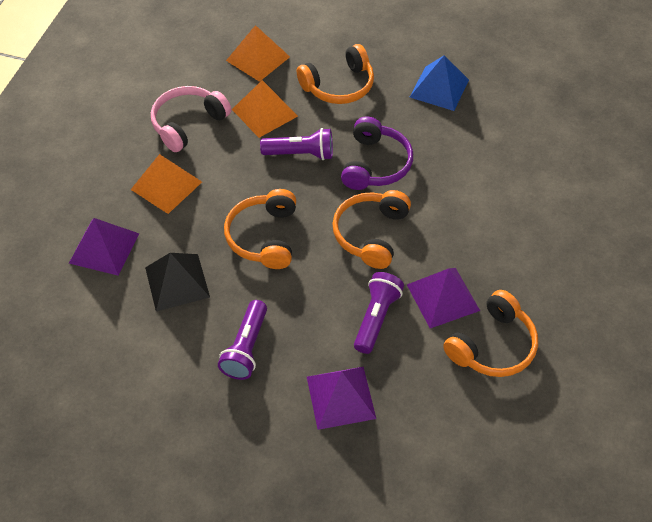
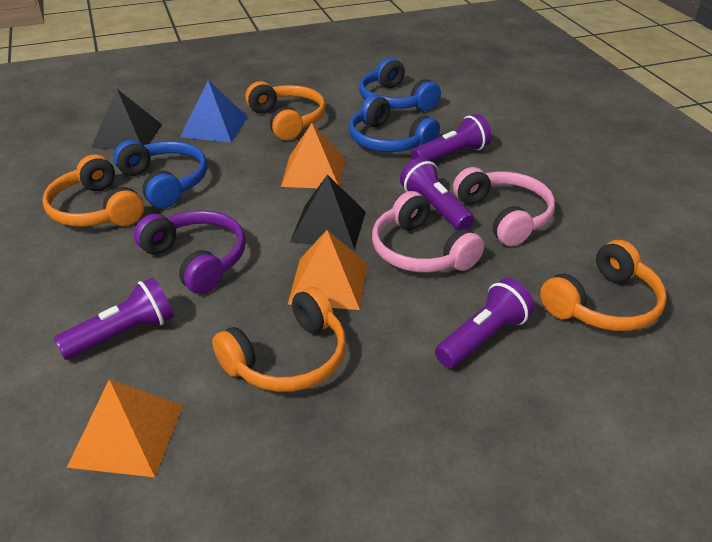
black pyramid: 1 -> 2
blue headphones: 0 -> 3
pink headphones: 1 -> 2
purple flashlight: 3 -> 4
purple pyramid: 3 -> 0

